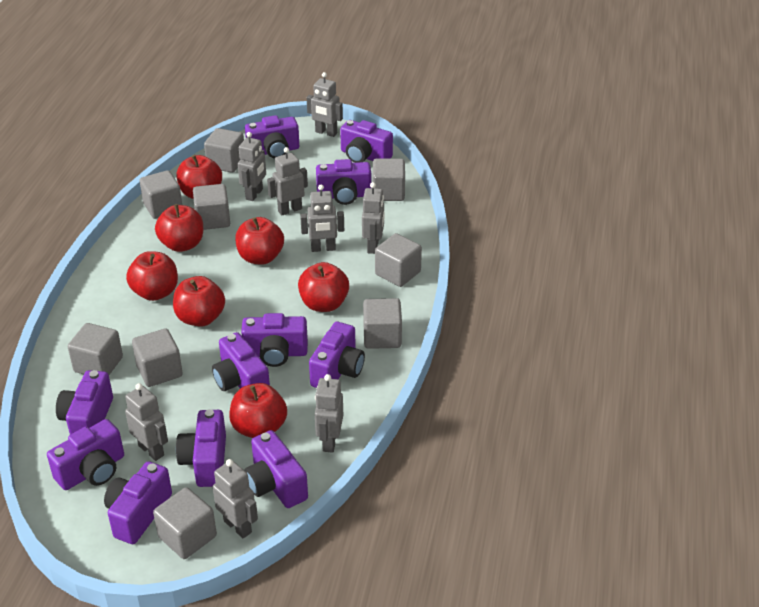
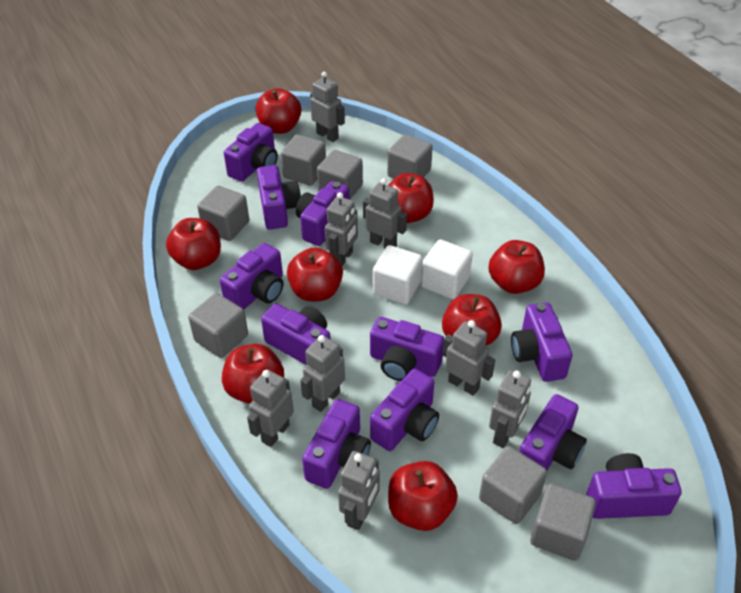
grey cube: 9 -> 7
red apple: 7 -> 8
white cube: 0 -> 2

